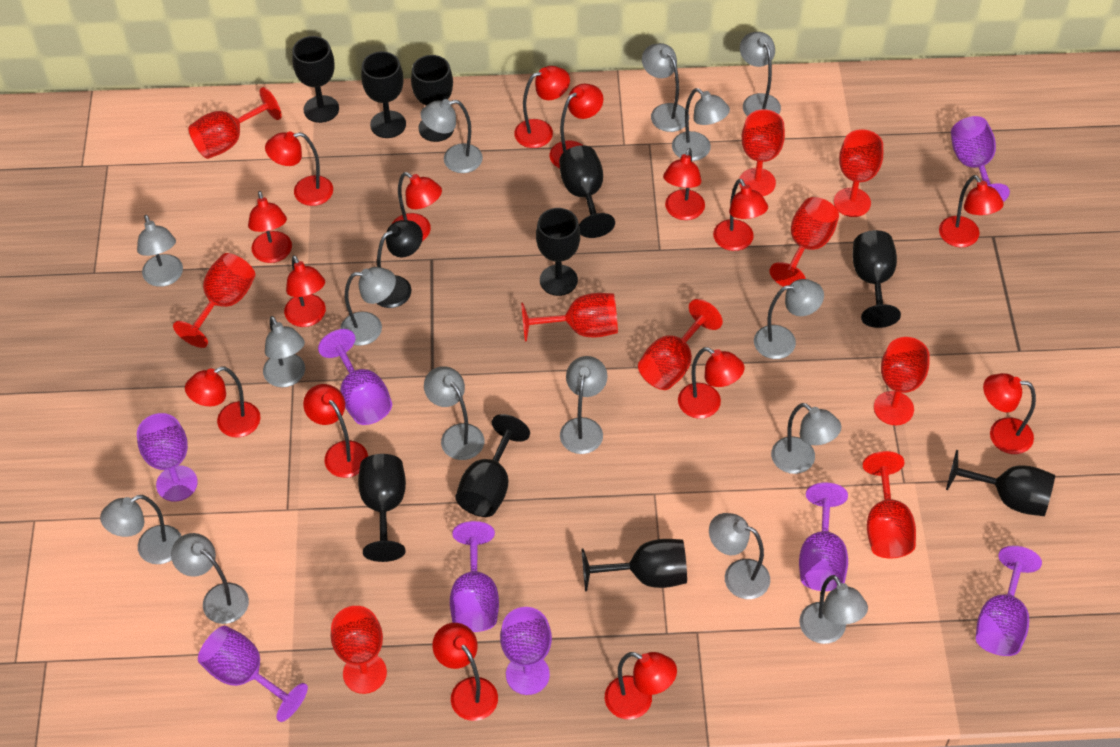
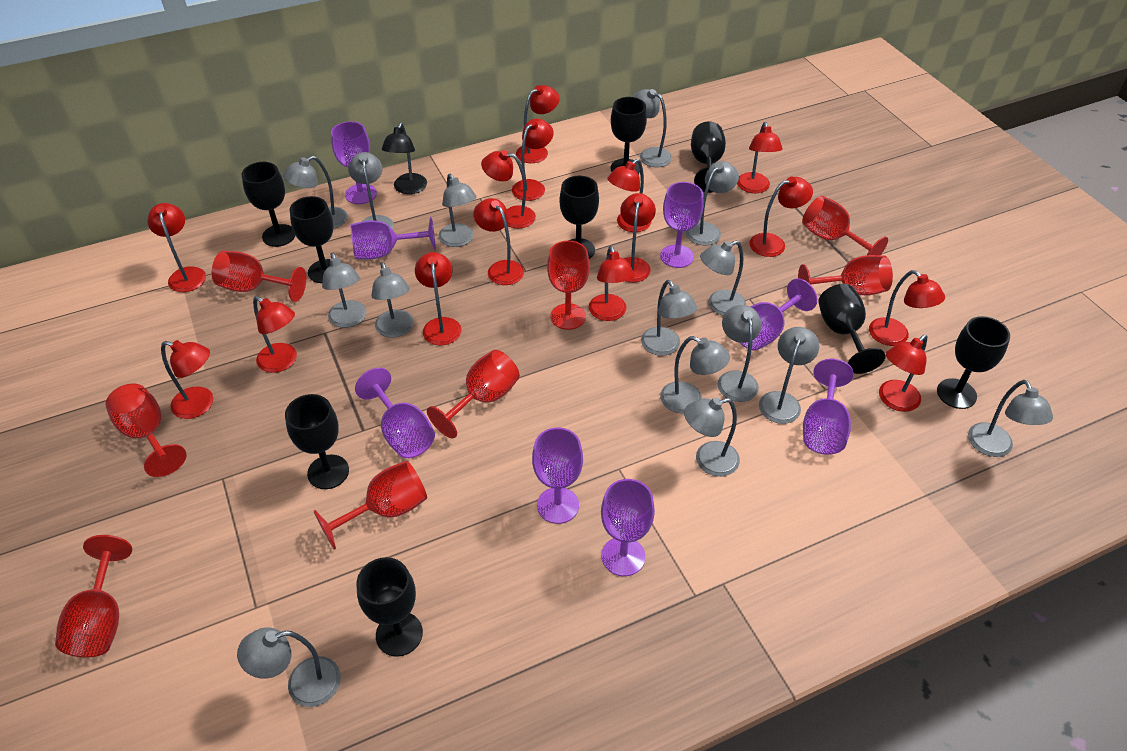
black goblet: 10 -> 9
red goblet: 10 -> 8

